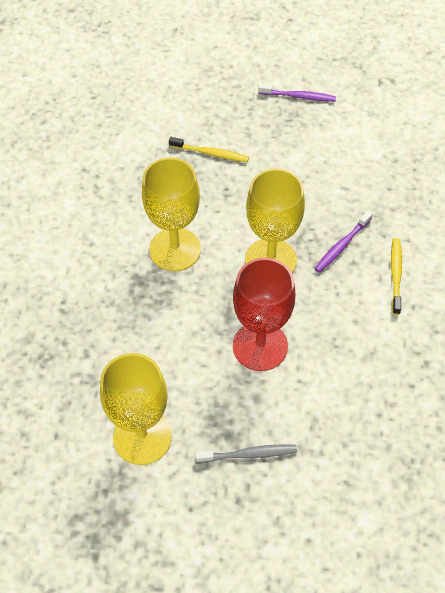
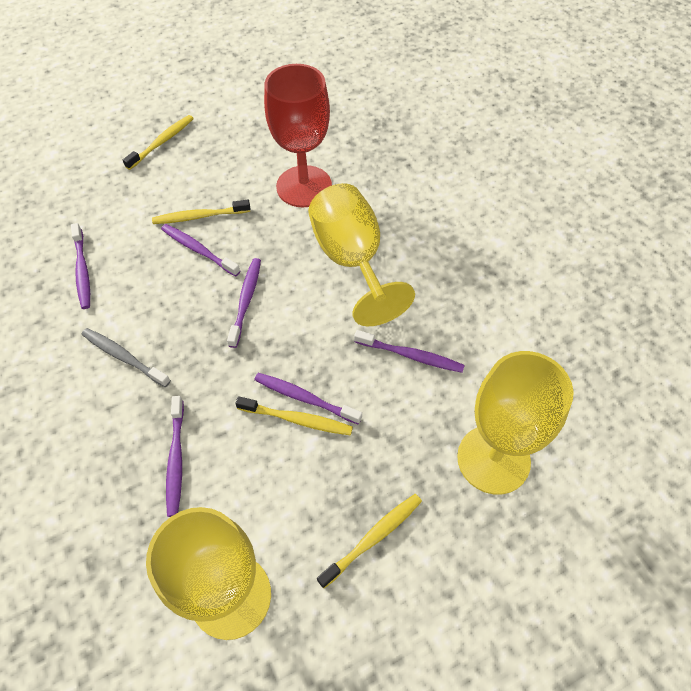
purple toothbrush: 2 -> 6
yellow toothbrush: 2 -> 4

